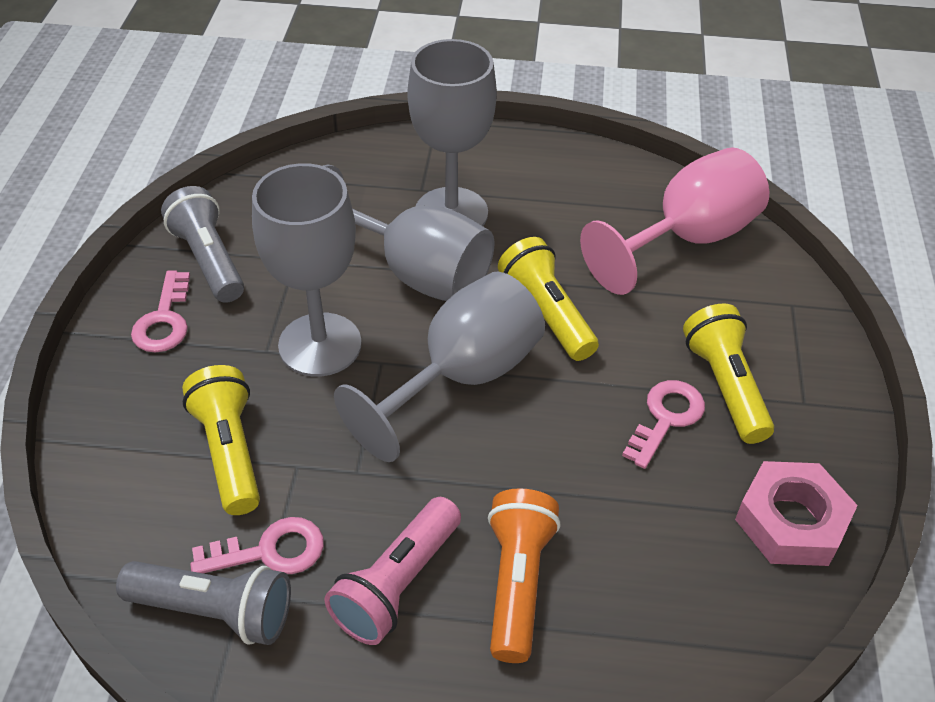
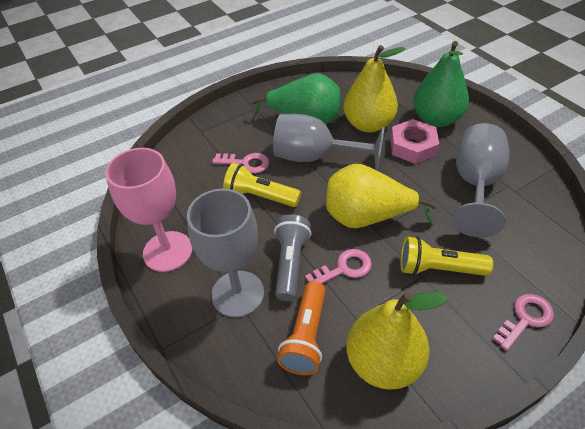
green pear: 0 -> 2
grey flashlight: 2 -> 1
grey goblet: 4 -> 3
pink flashlight: 1 -> 0
yellow flashlight: 3 -> 2
yellow pear: 0 -> 3

